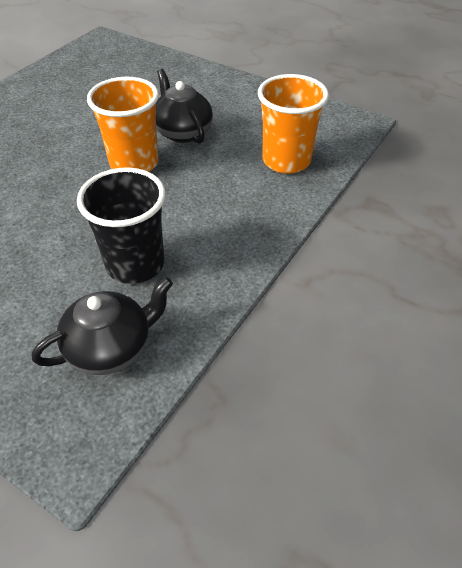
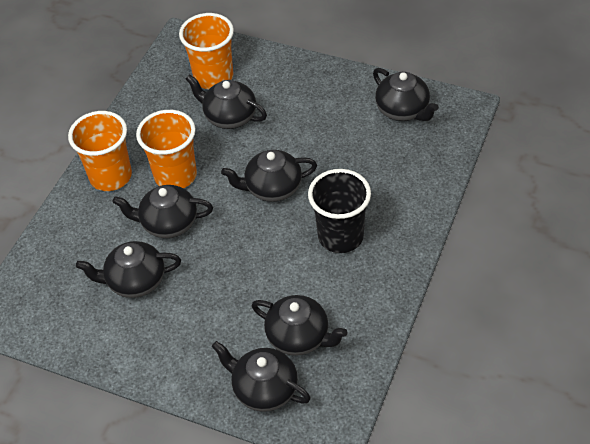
black teapot: 2 -> 7
orange cup: 2 -> 3

